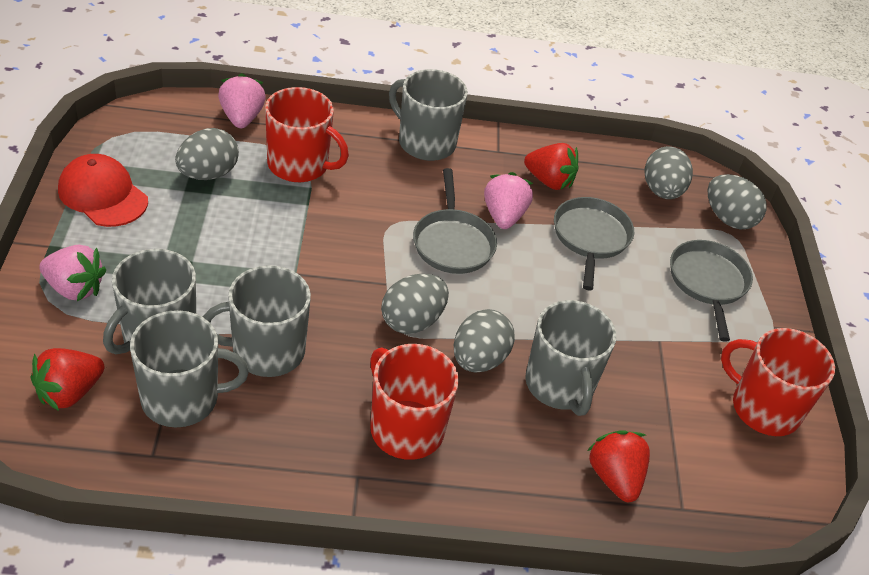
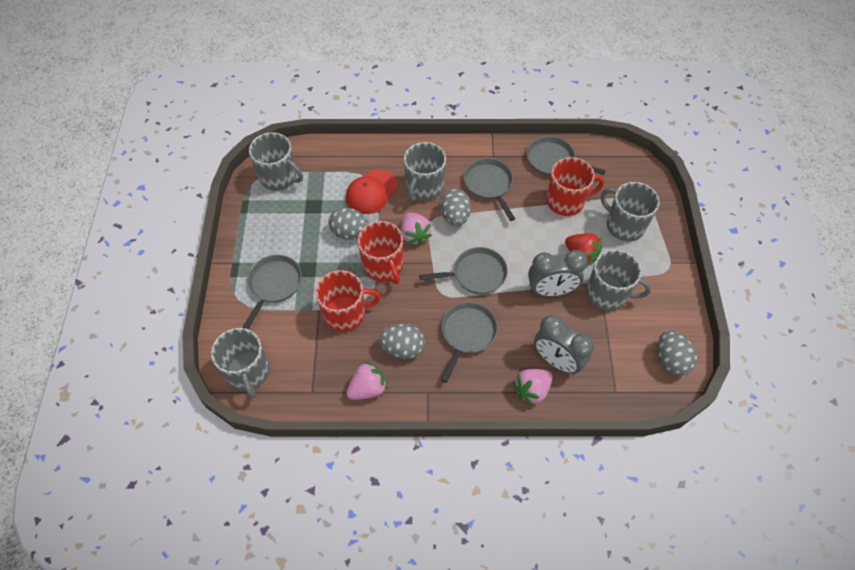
grey clock: 0 -> 2
grey egg: 5 -> 4
grey pan: 3 -> 5
red strawberry: 3 -> 1

